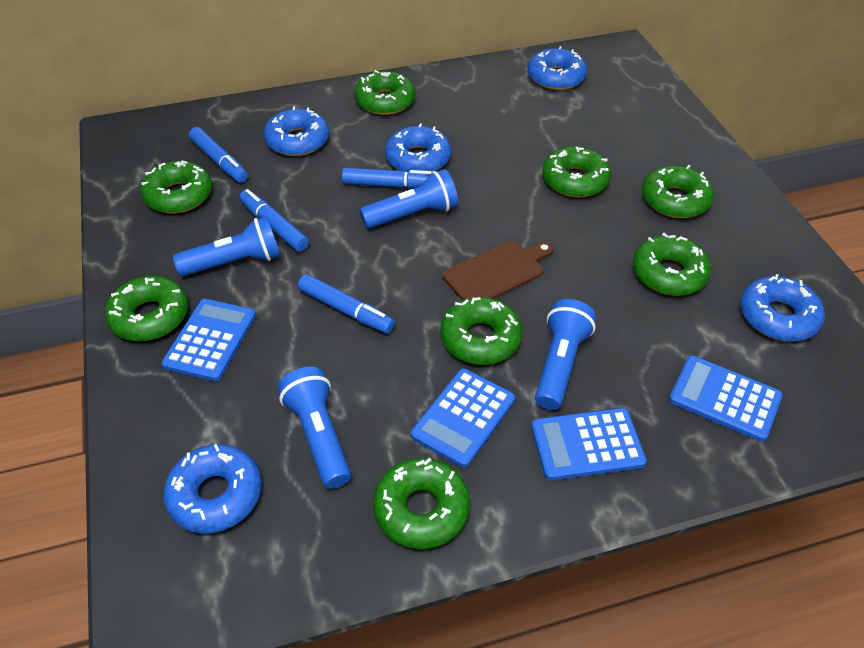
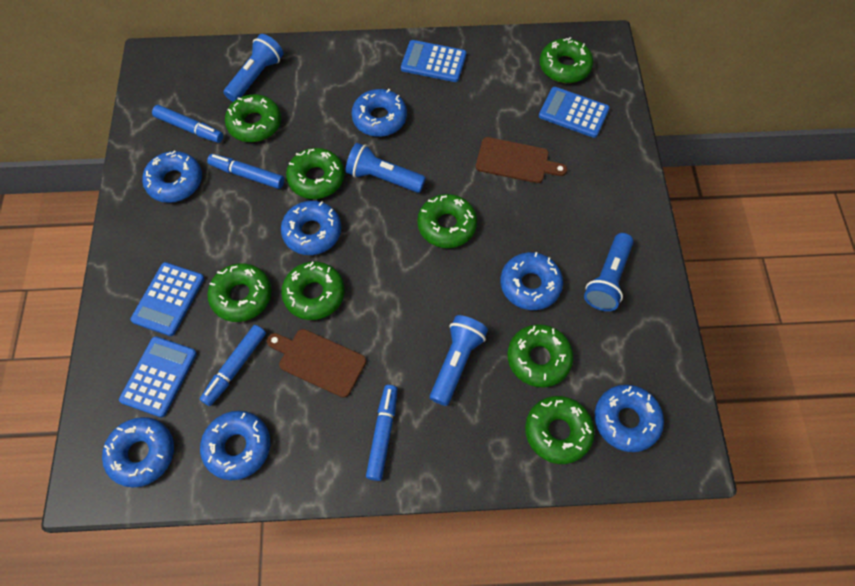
blue donut: 5 -> 7
brown cutting board: 1 -> 2

